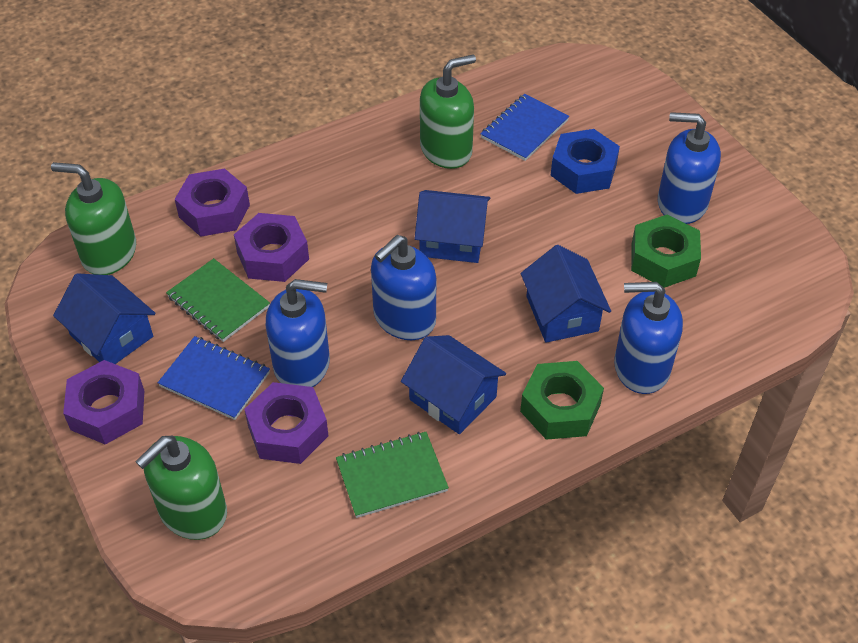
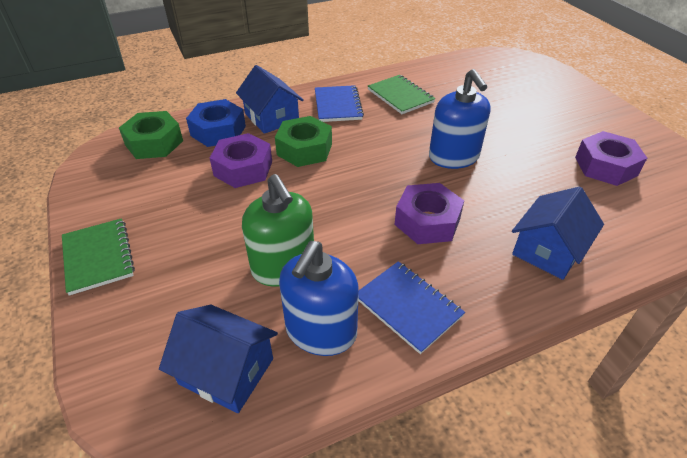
blue house: 4 -> 3
blue soap dispenser: 4 -> 2
green soap dispenser: 3 -> 1
purple nut: 4 -> 3

